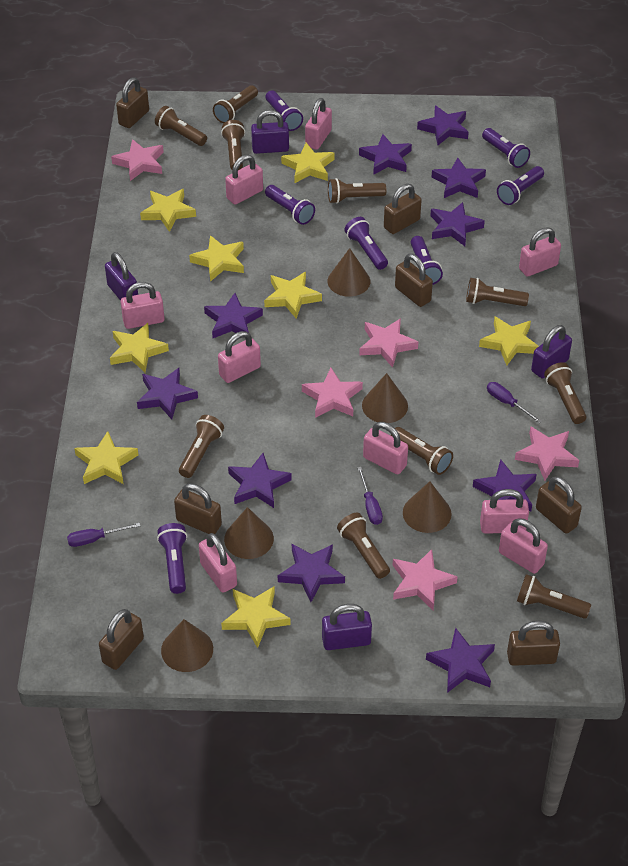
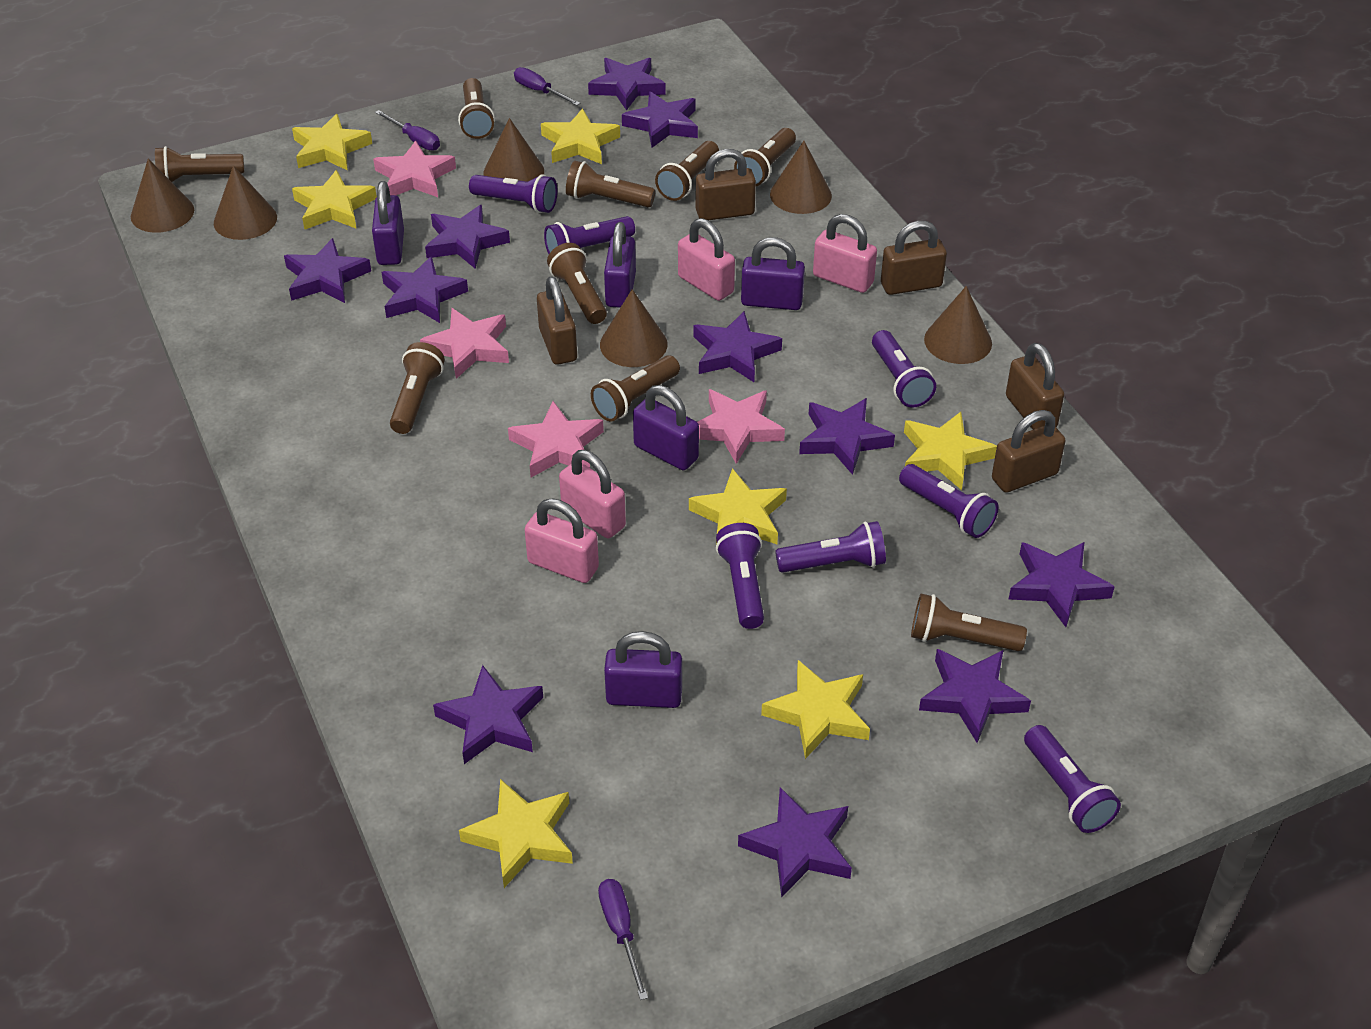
brown cone: 5 -> 6
brown flashlight: 10 -> 9
brown padlock: 7 -> 5
pink padlock: 9 -> 4
pink star: 5 -> 4
purple padlock: 4 -> 5
purple star: 10 -> 11
yellow star: 8 -> 7

